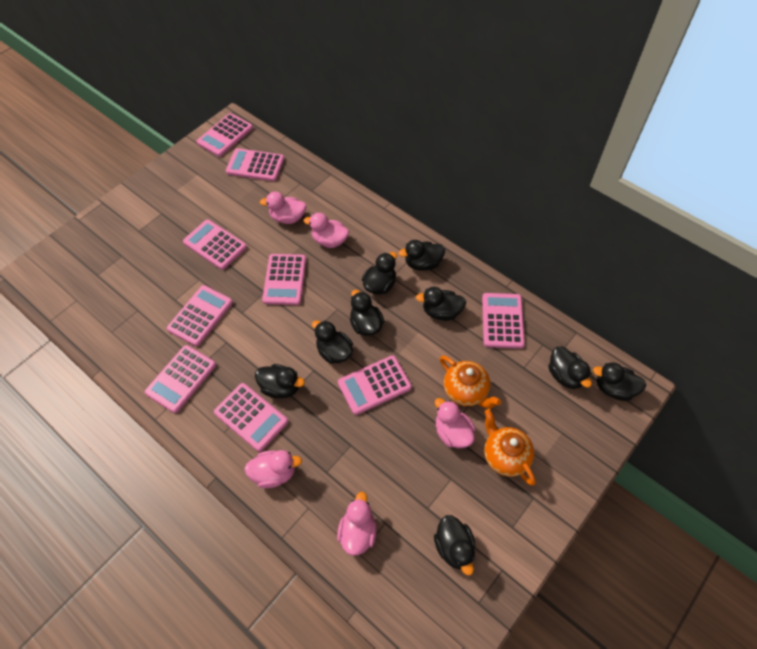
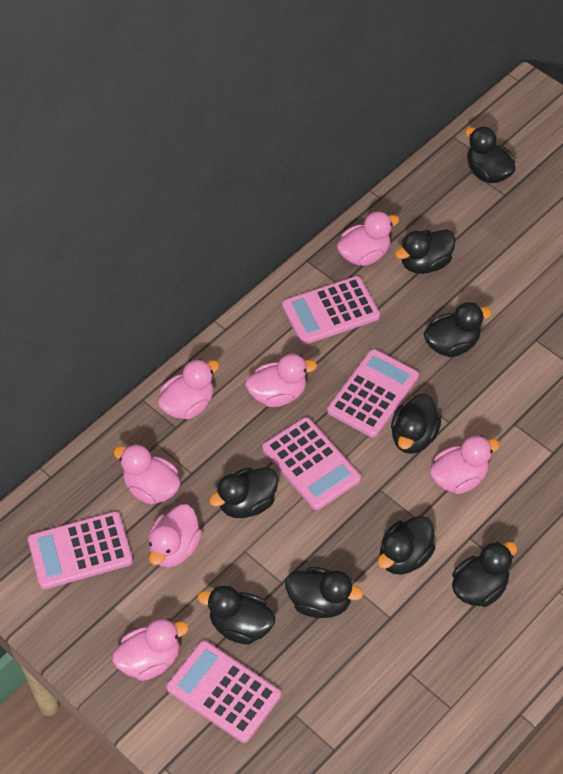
orange teapot: 2 -> 0
pink calculator: 9 -> 5
pink duck: 5 -> 7

